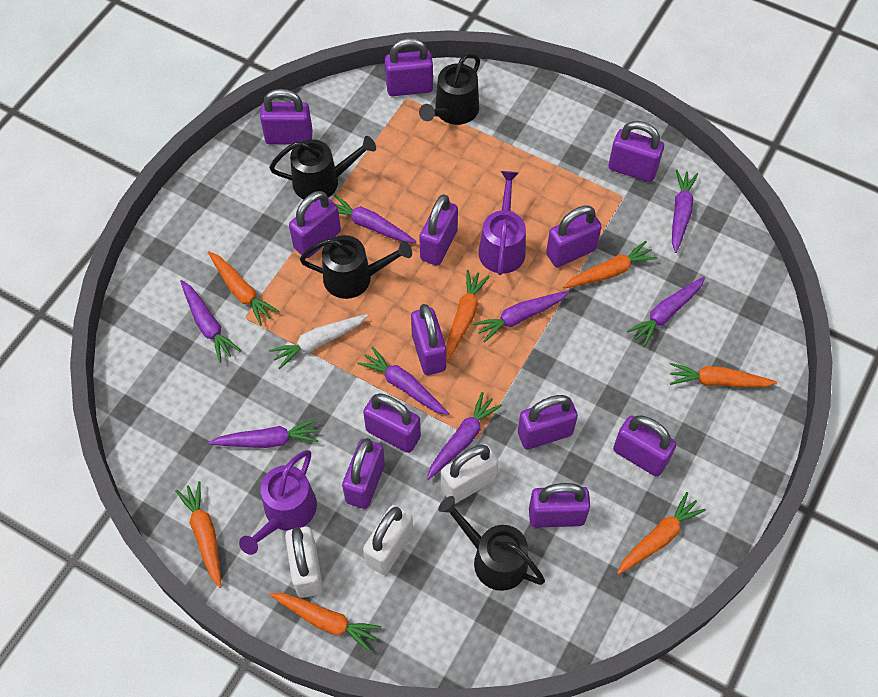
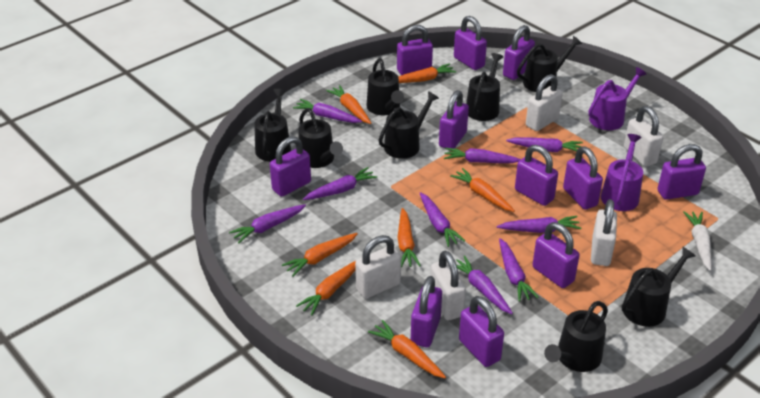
black watering can: 4 -> 8
purple carrot: 8 -> 9
purple padlock: 12 -> 11
white padlock: 3 -> 5

